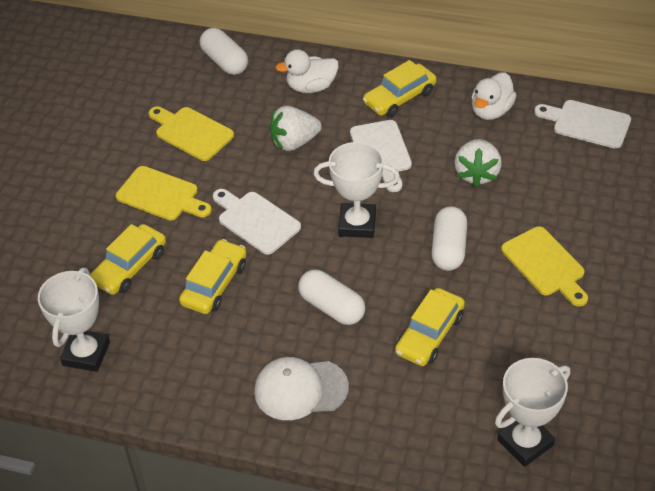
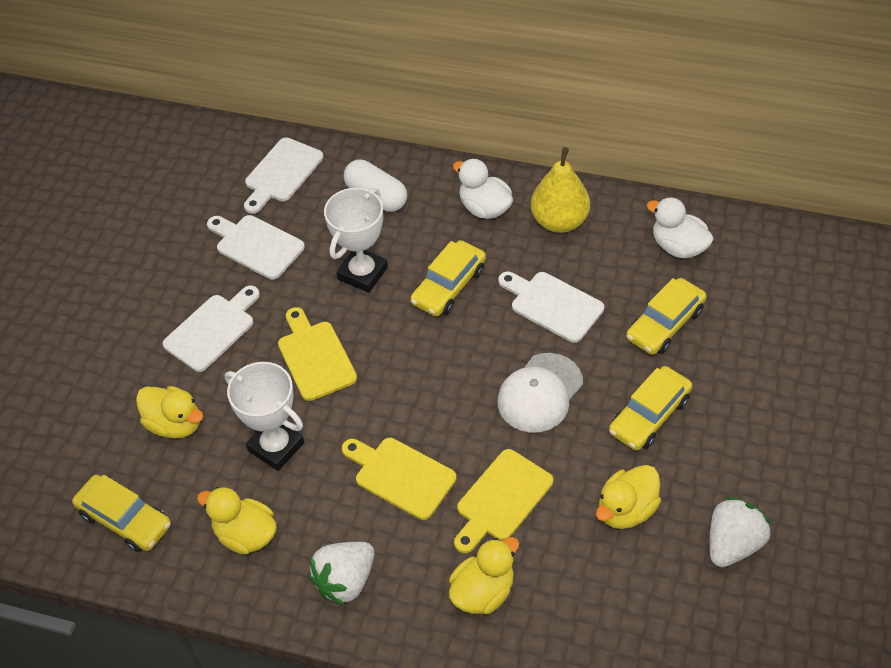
white capsule: 3 -> 1
white cutting board: 3 -> 4
white trophy: 3 -> 2
yellow duck: 0 -> 4
yellow pear: 0 -> 1

